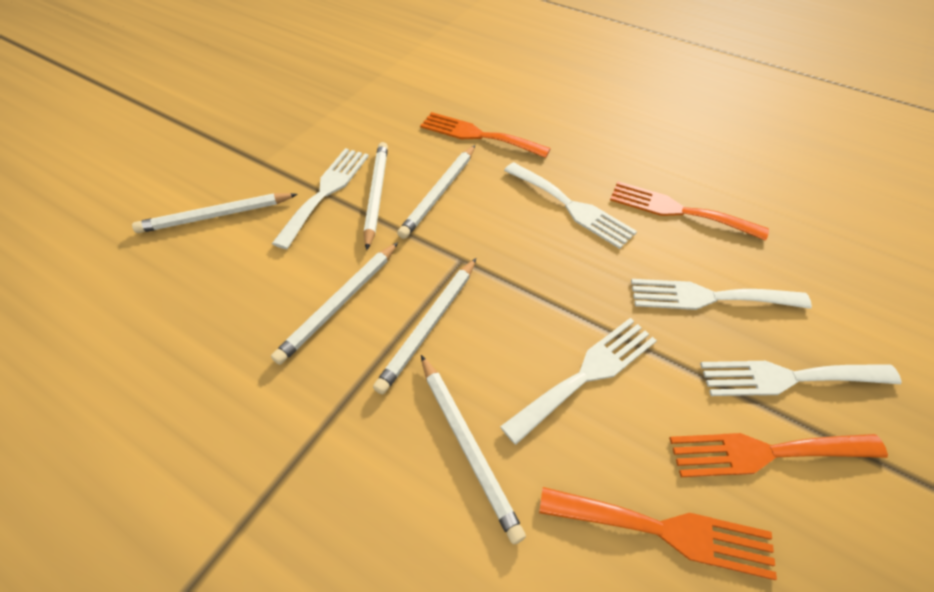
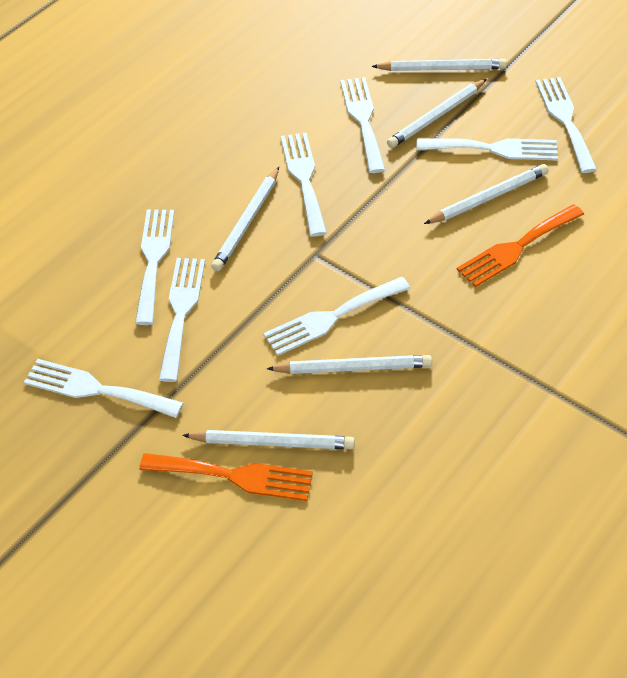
orange fork: 4 -> 2
white fork: 5 -> 8

